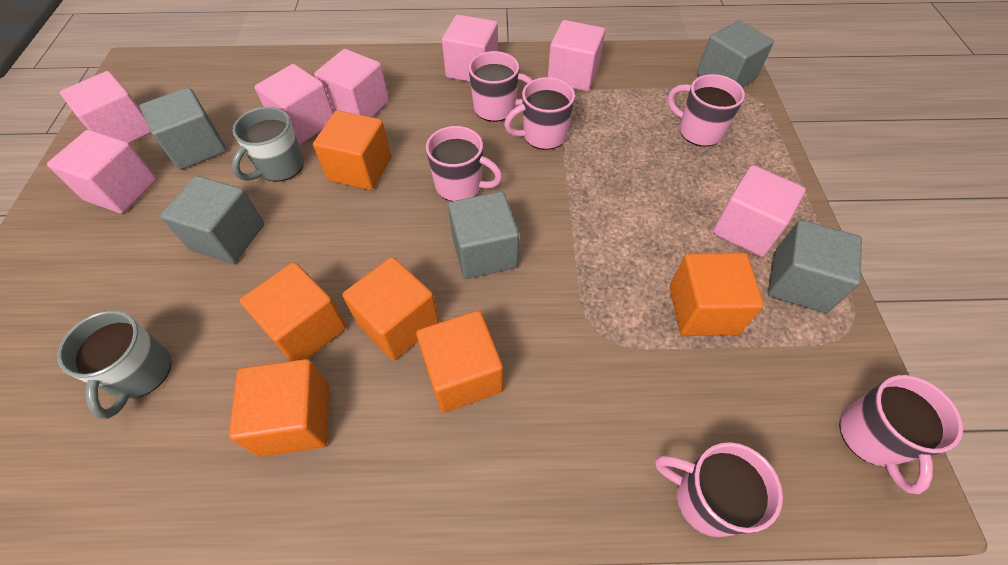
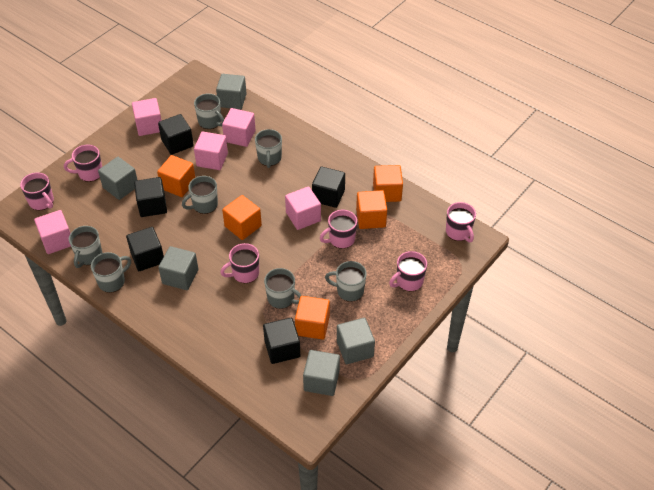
black cube: 0 -> 5
grey mug: 2 -> 7
orange cube: 6 -> 5
pink cube: 7 -> 5

